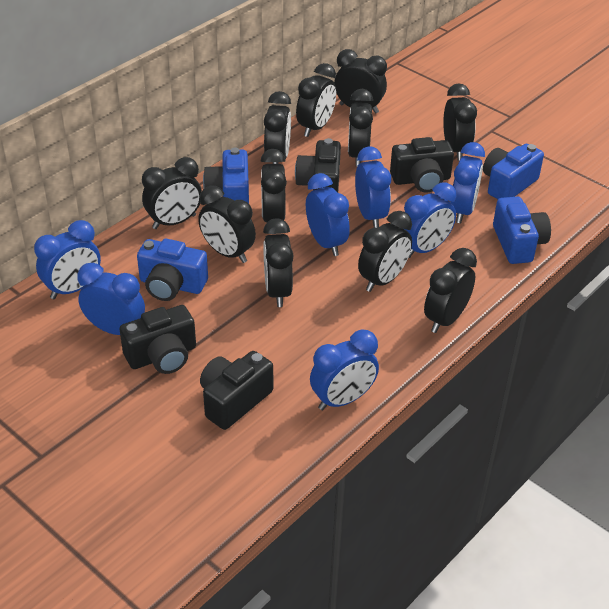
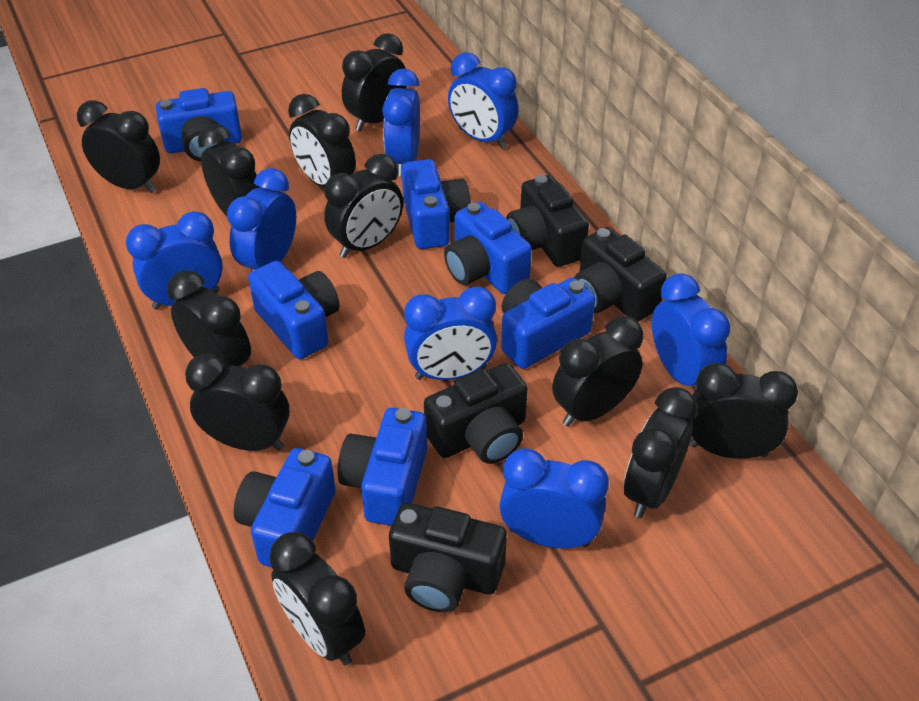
blue camera: 4 -> 7

